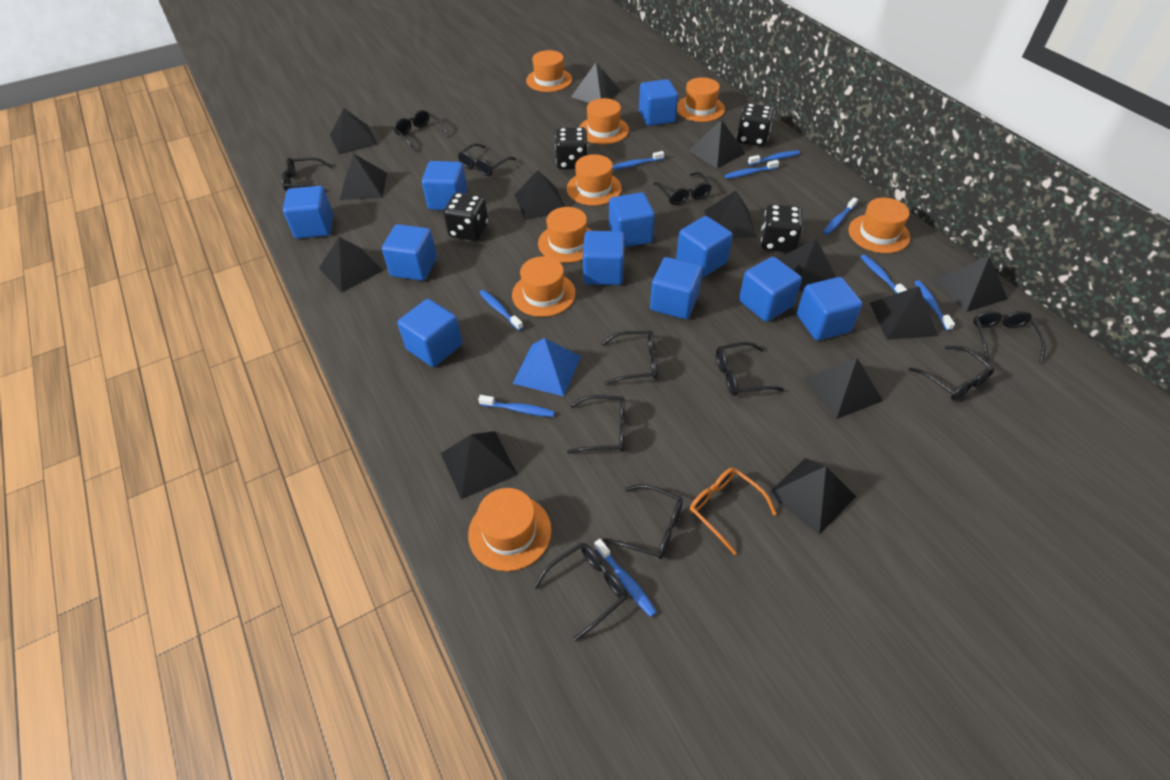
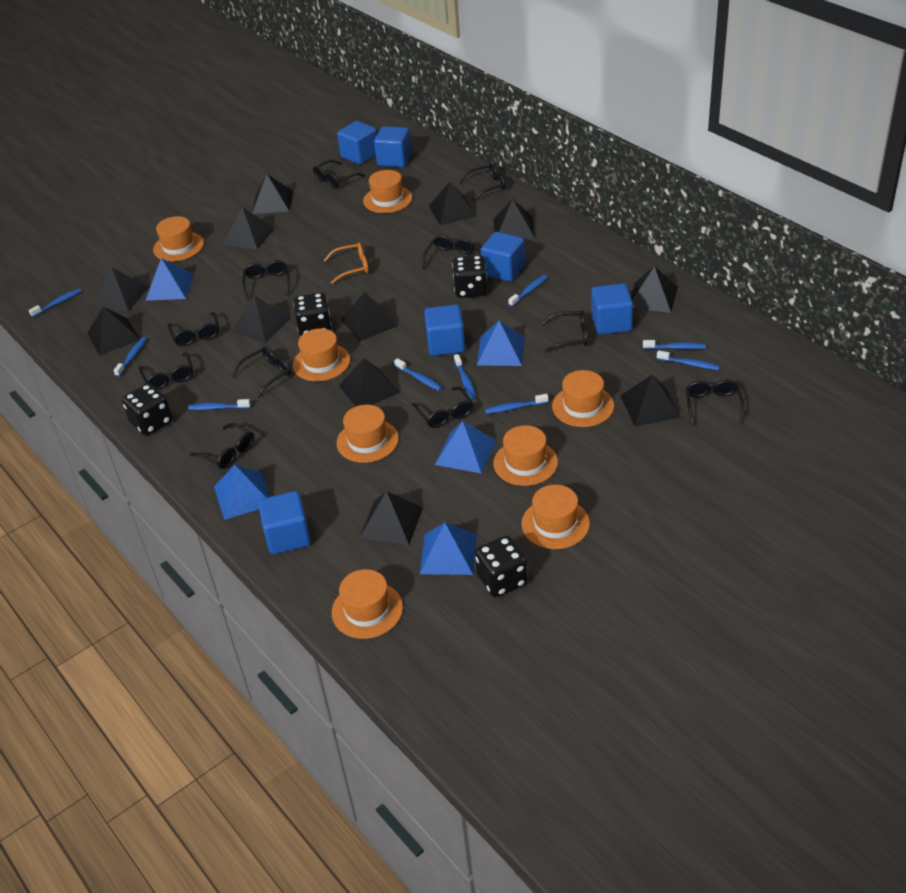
black pyramid: 13 -> 12
blue cube: 11 -> 6
blue pyramid: 1 -> 5

